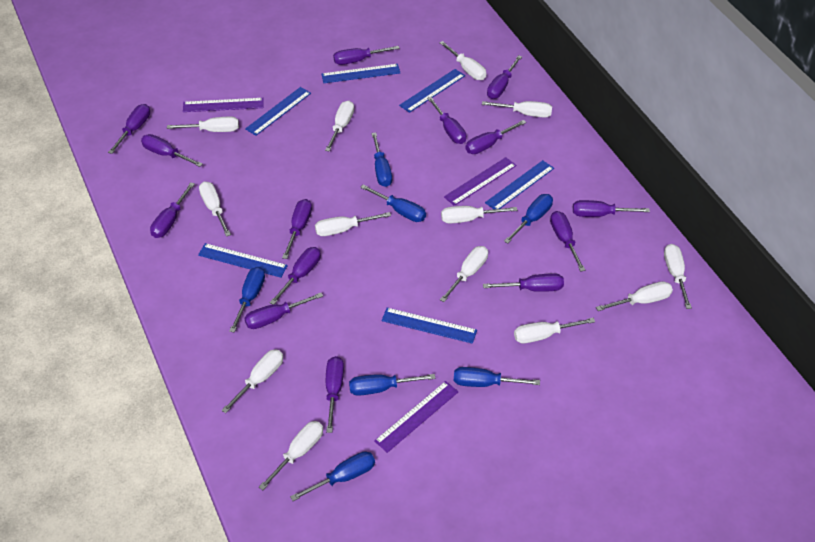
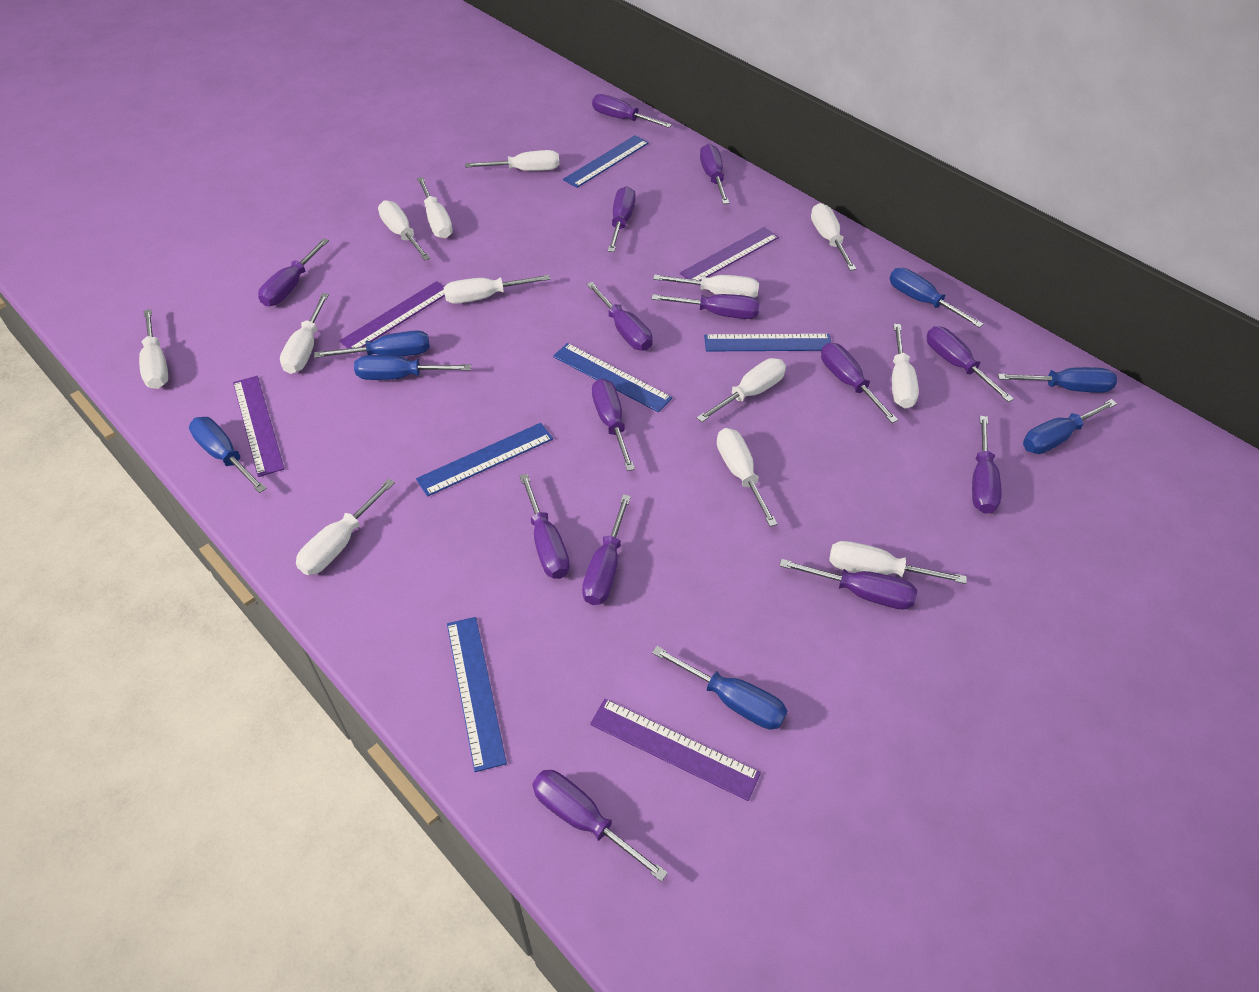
blue ruler: 6 -> 5
purple ruler: 3 -> 4

